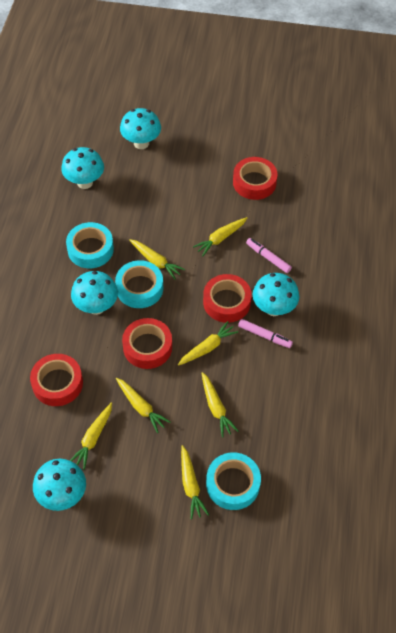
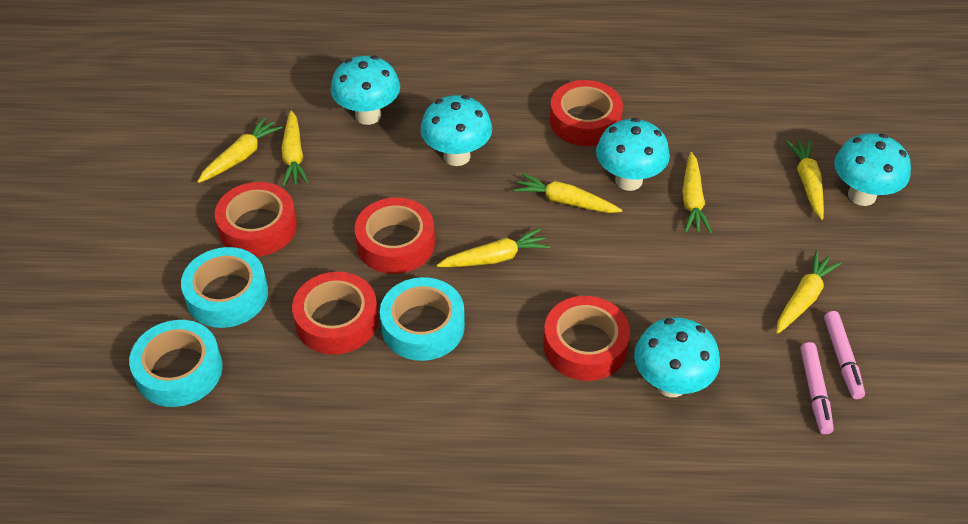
red tape: 4 -> 5

